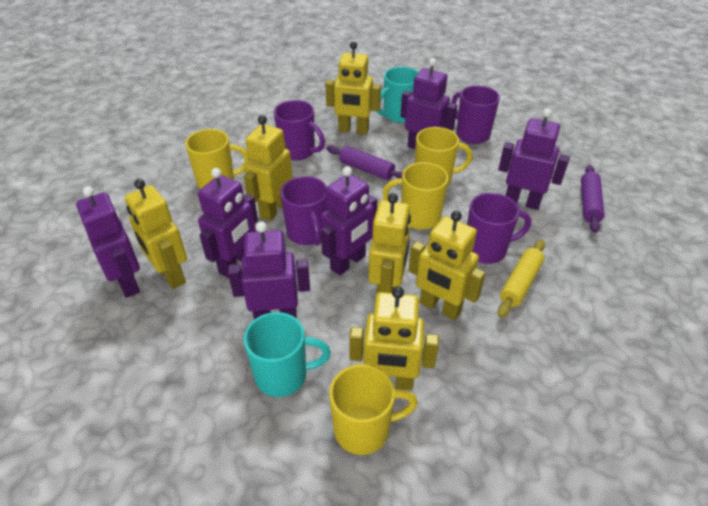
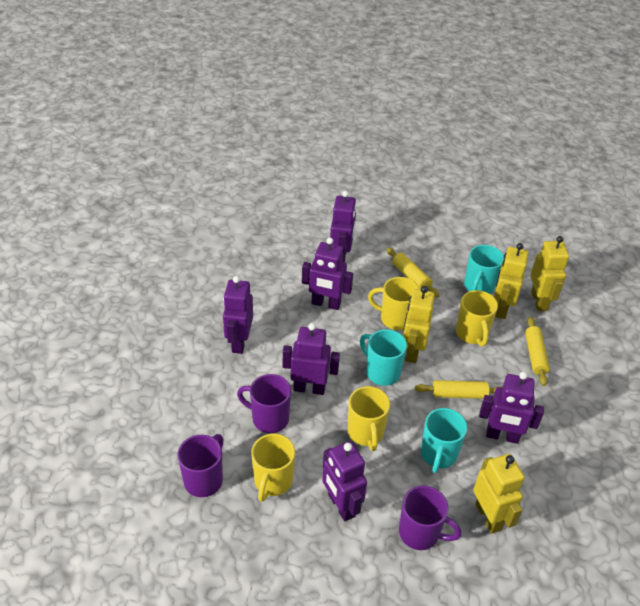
purple mug: 4 -> 3
purple rolling pin: 2 -> 0
turquoise mug: 2 -> 3
yellow robot: 6 -> 4
yellow rolling pin: 1 -> 3

